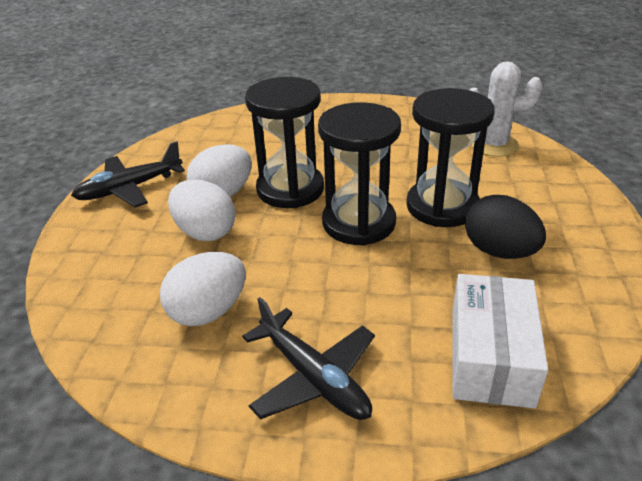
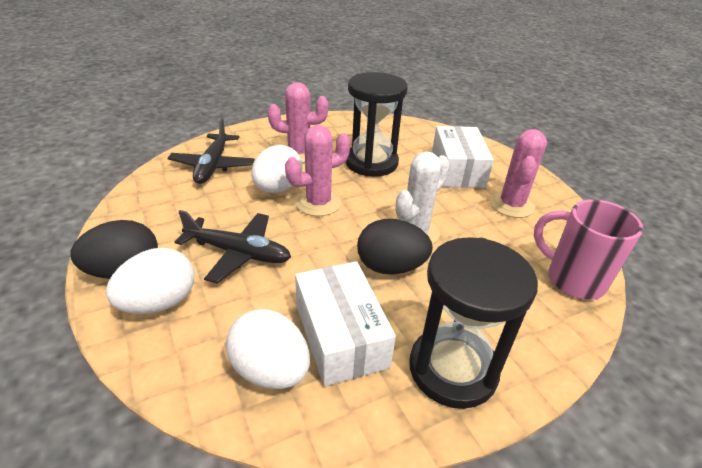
black egg: 1 -> 2
black hourglass: 3 -> 2
pink cactus: 0 -> 3
pink mug: 0 -> 1
white box: 1 -> 2

